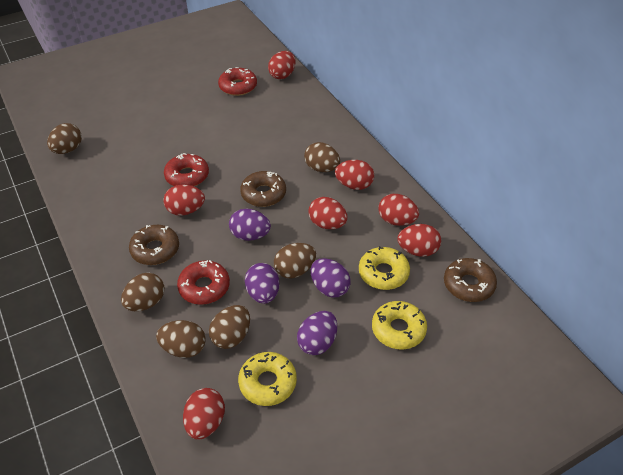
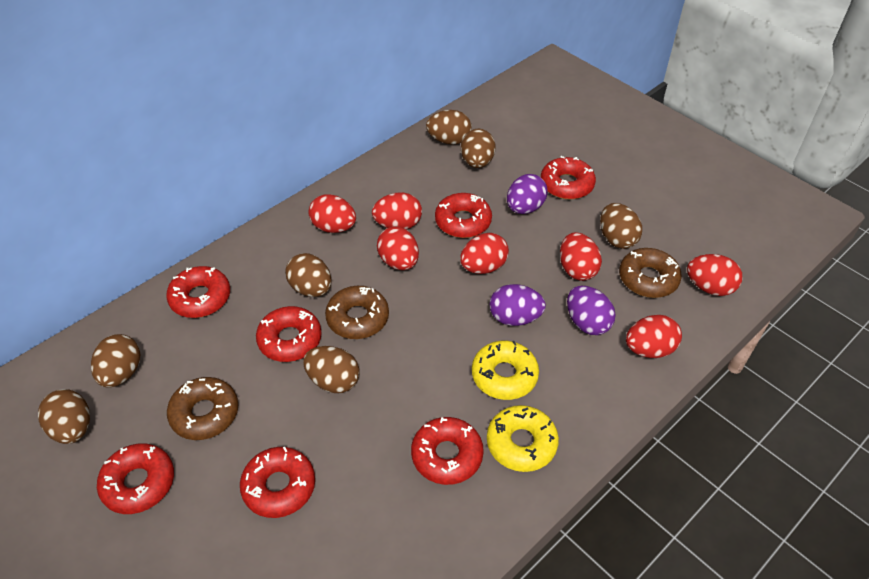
brown egg: 6 -> 7
purple egg: 4 -> 3
red donut: 3 -> 7
yellow donut: 3 -> 2

